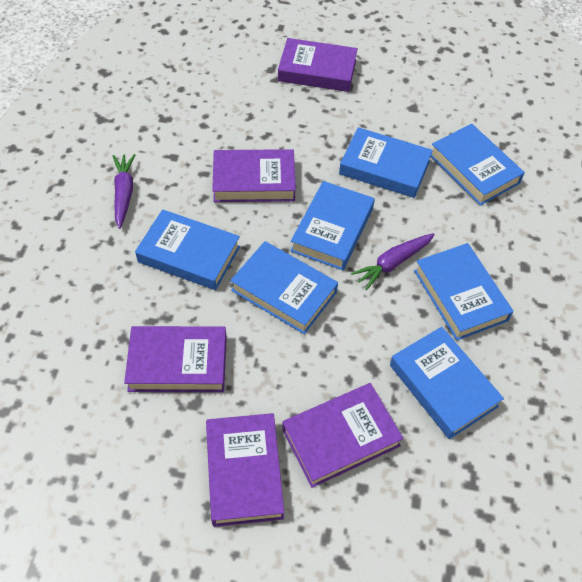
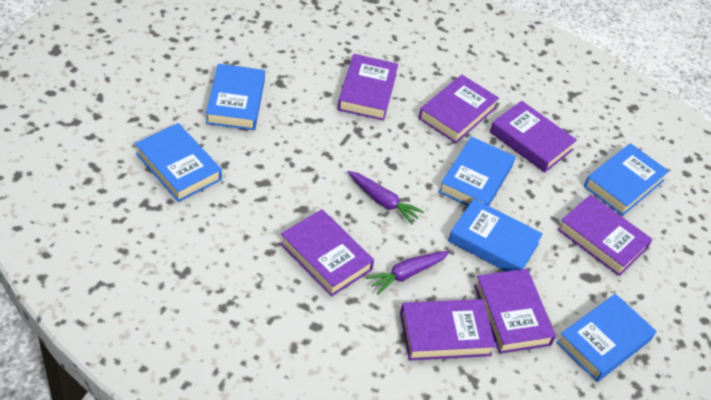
blue book: 7 -> 6
purple book: 5 -> 7

